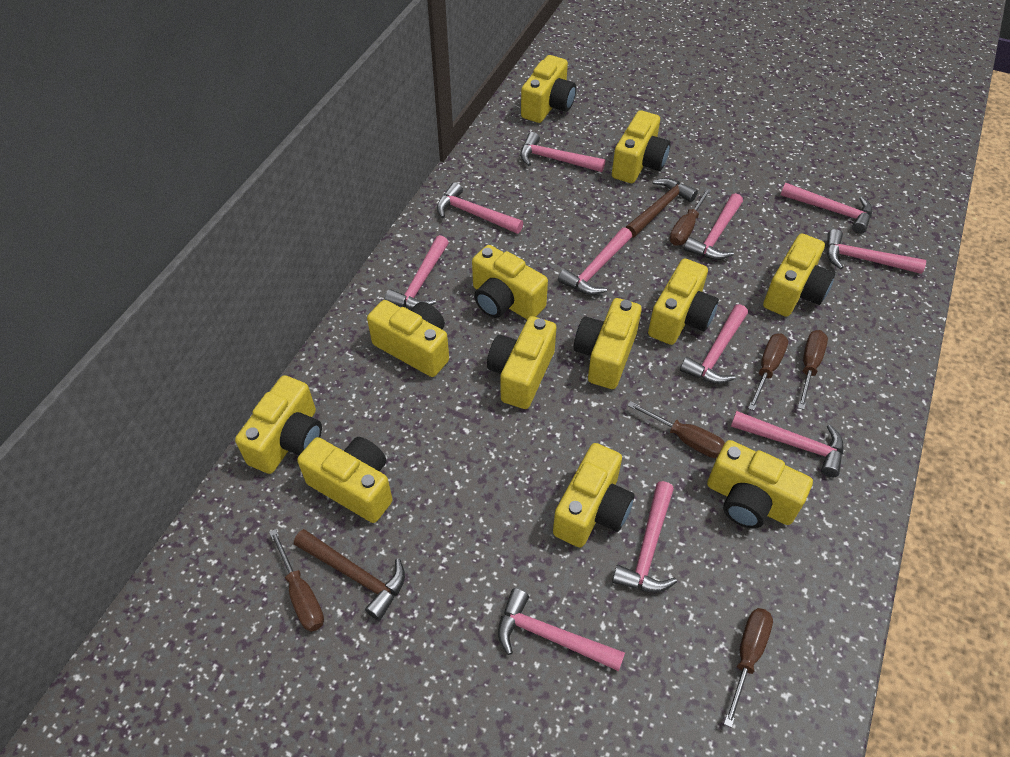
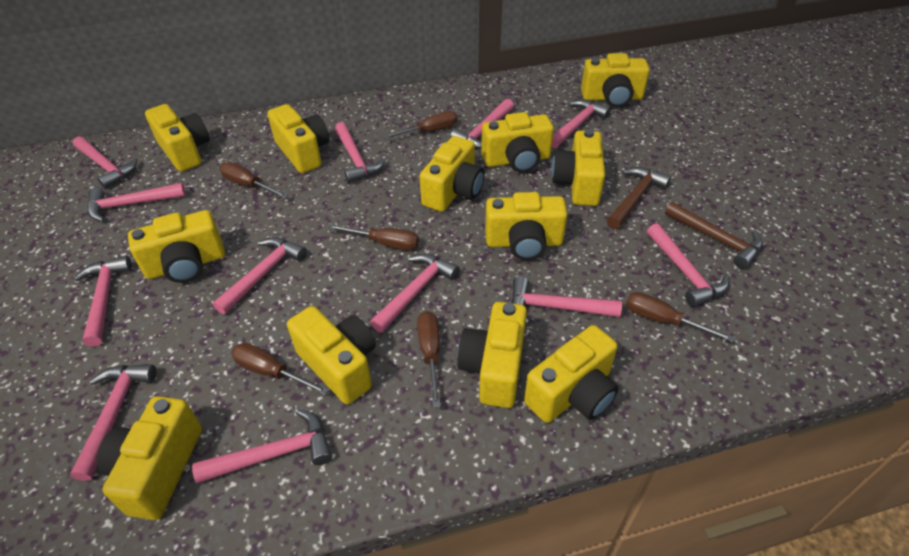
pink hammer: 11 -> 12

